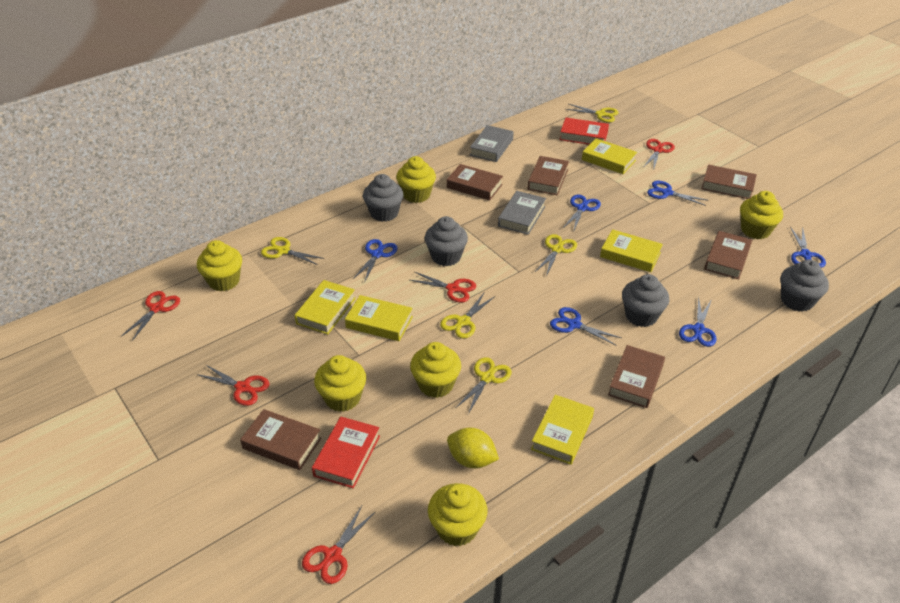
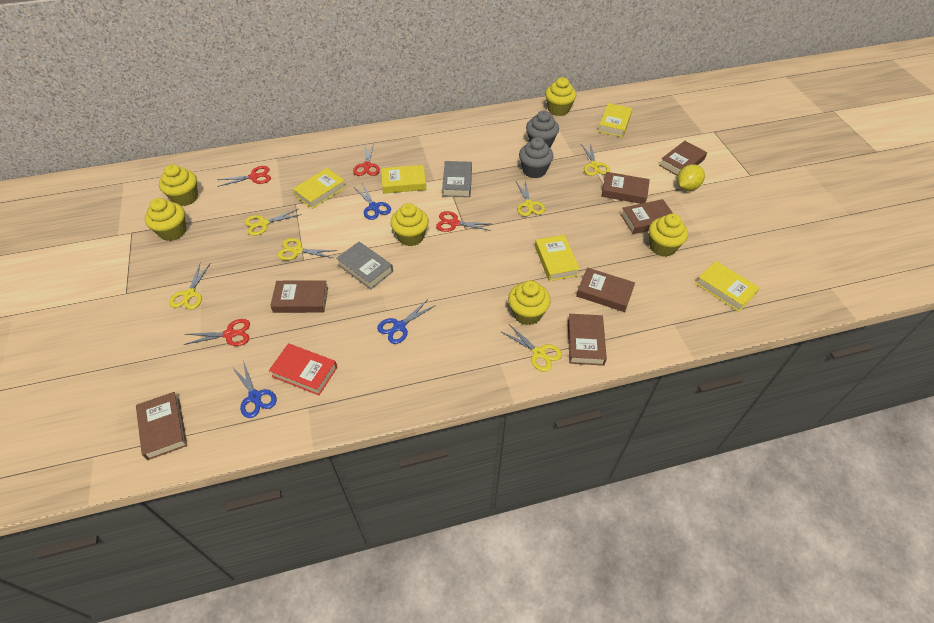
blue scissors: 6 -> 3
brown book: 6 -> 7
grey cupcake: 4 -> 2
red book: 2 -> 1
red scissors: 5 -> 4
yellow scissors: 5 -> 6

